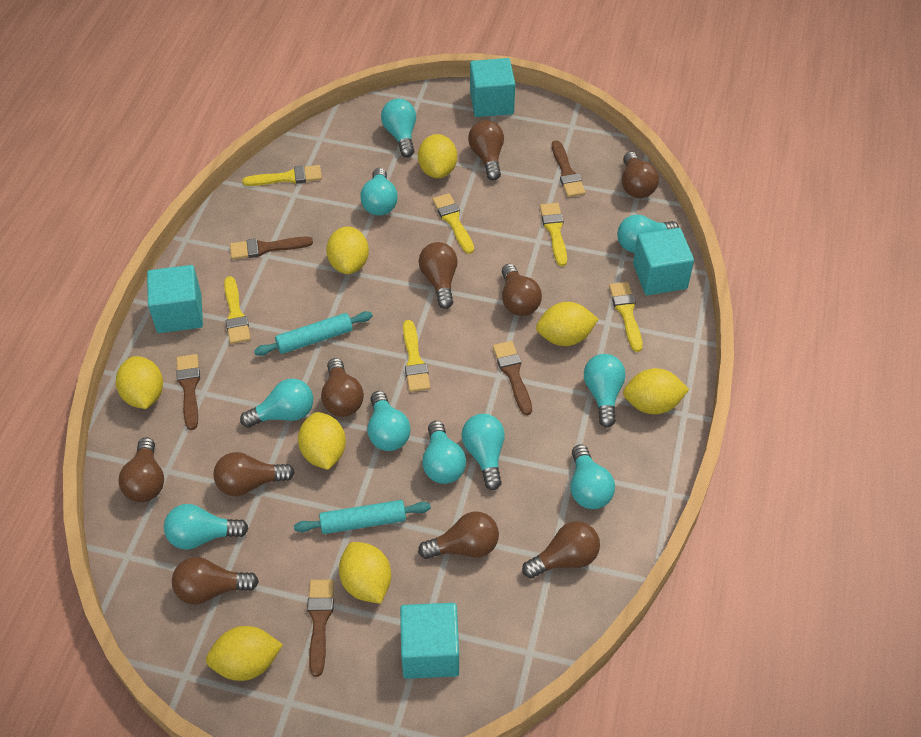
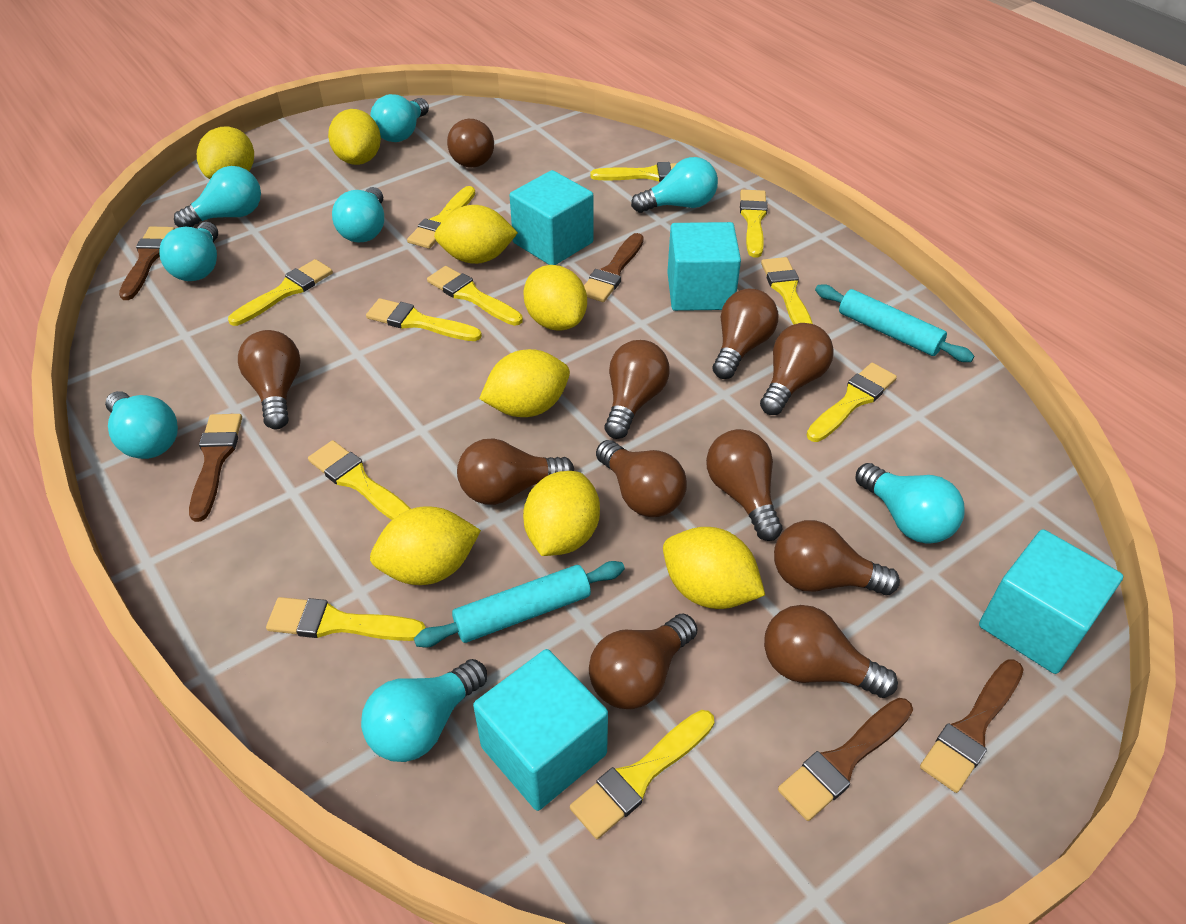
brown light bulb: 10 -> 11
turquoise light bulb: 10 -> 8
yellow brush: 6 -> 11

